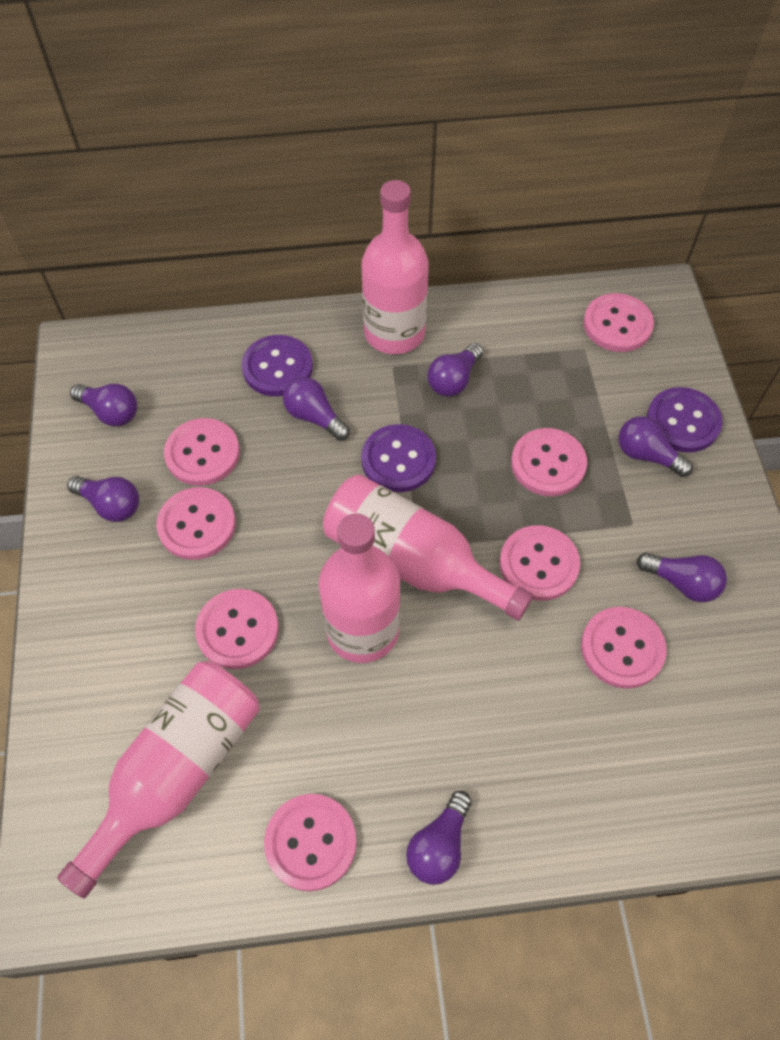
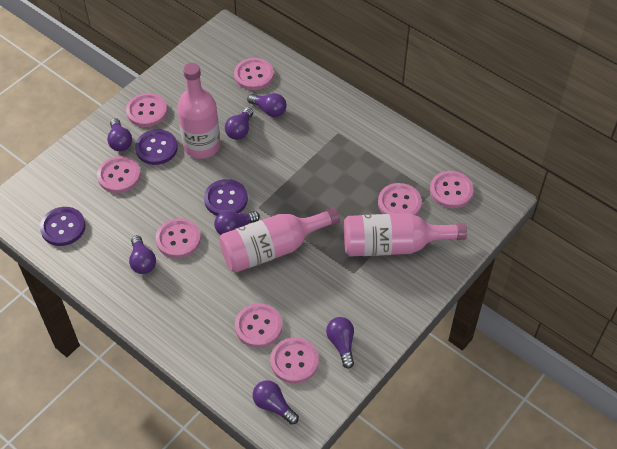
pink bottle: 4 -> 3

